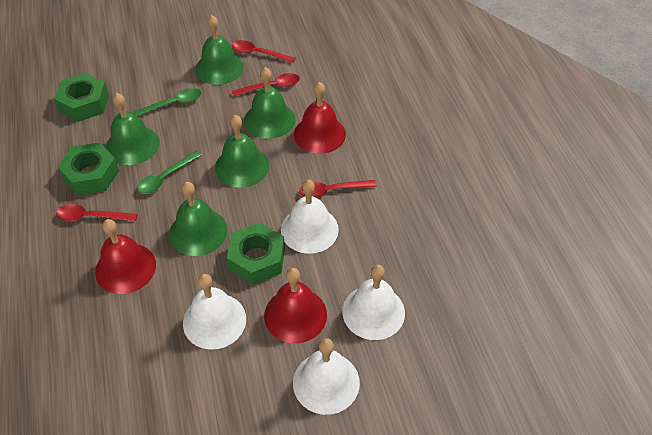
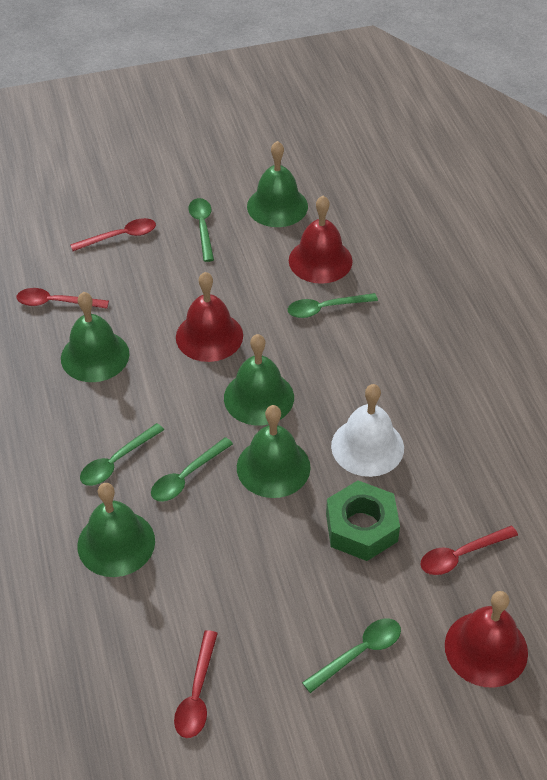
green nut: 3 -> 1
green spoon: 2 -> 5
white bell: 4 -> 1

